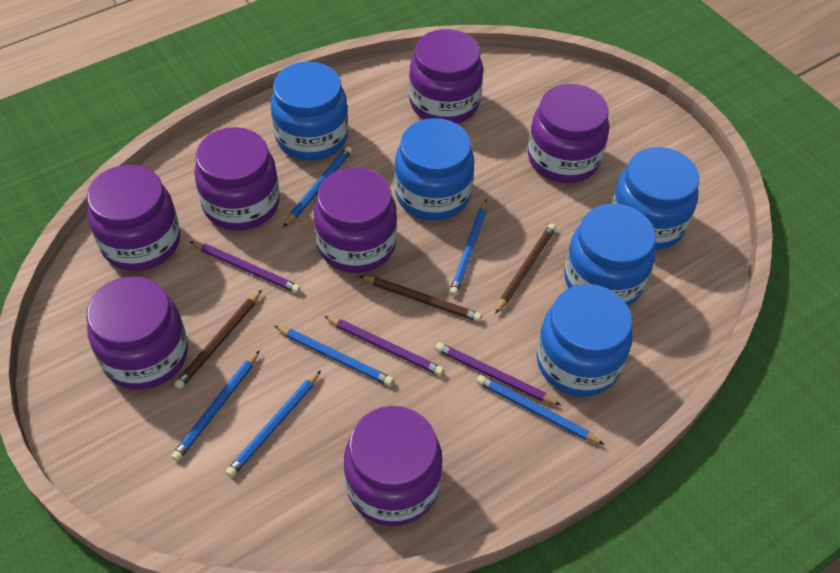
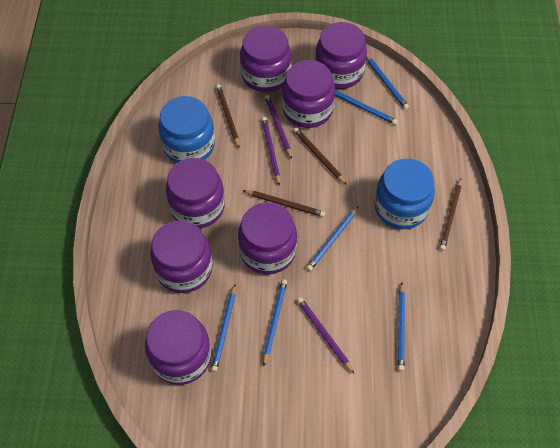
blue jar: 5 -> 2
brown pencil: 3 -> 4

